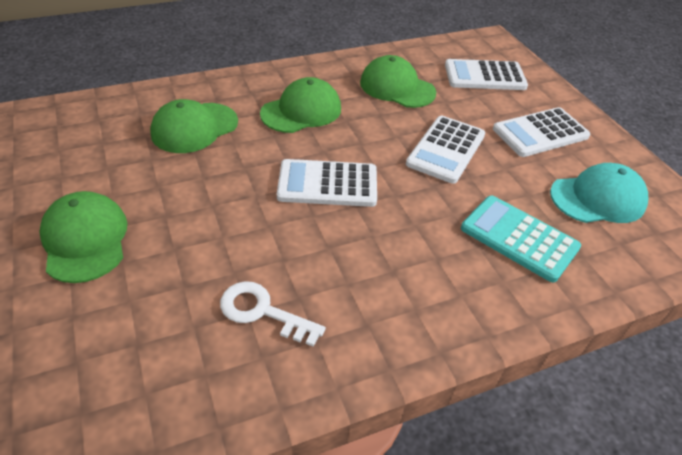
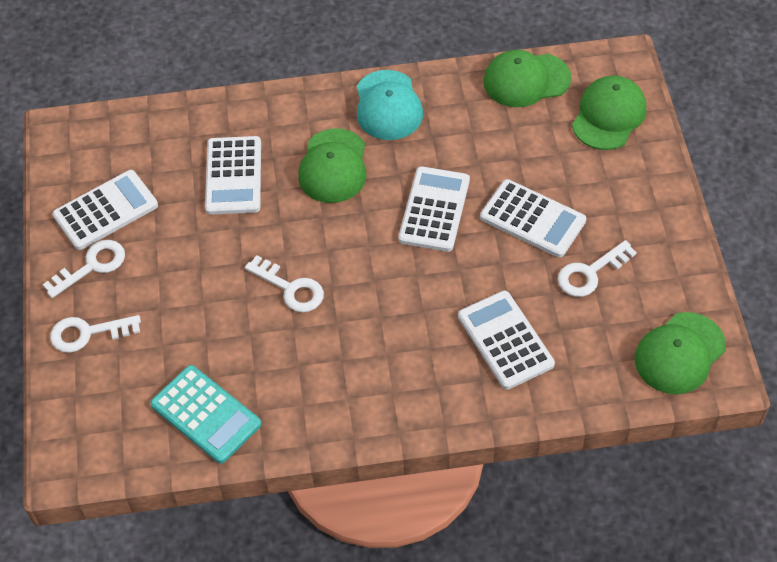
white calculator: 4 -> 5
white key: 1 -> 4

